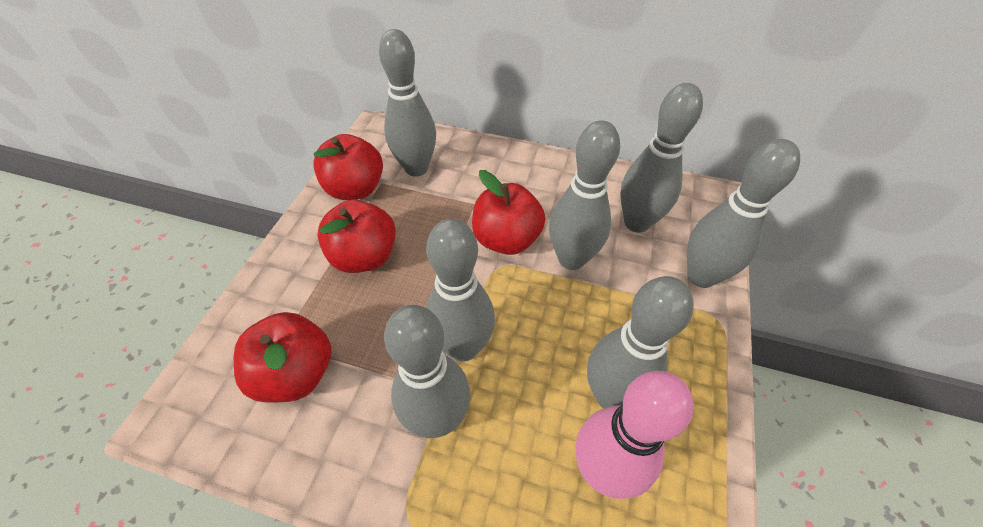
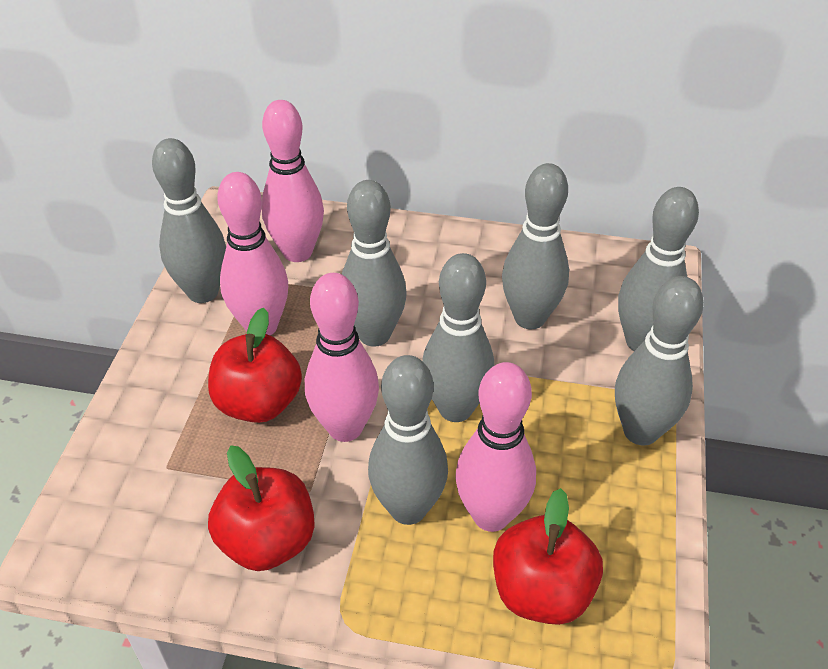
pink bowling pin: 1 -> 4
red apple: 4 -> 3

